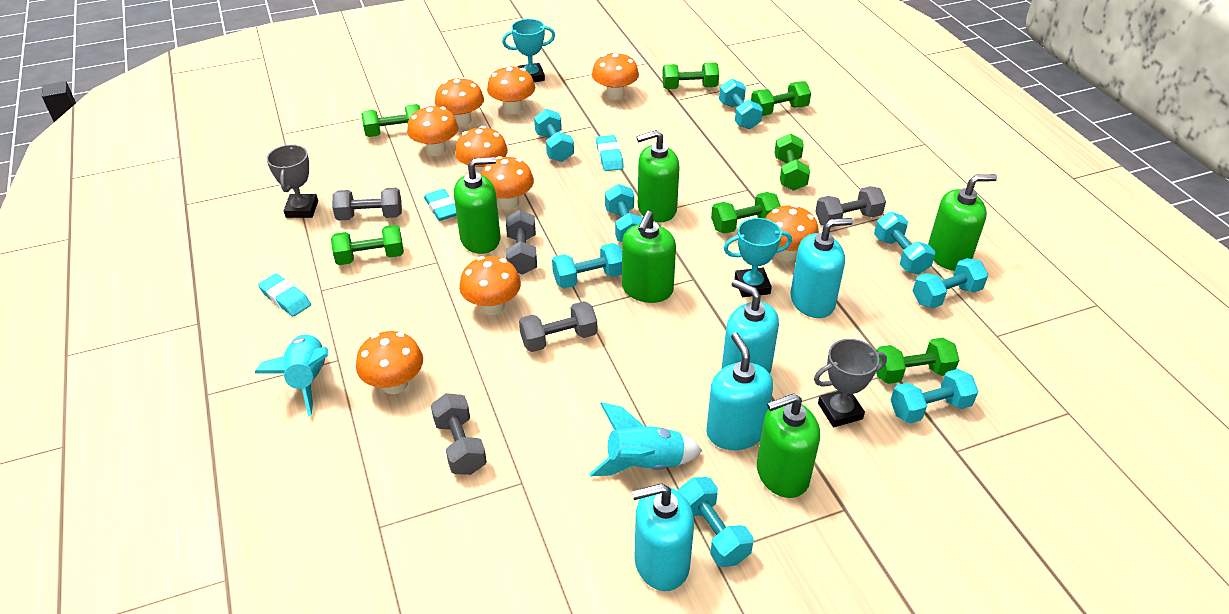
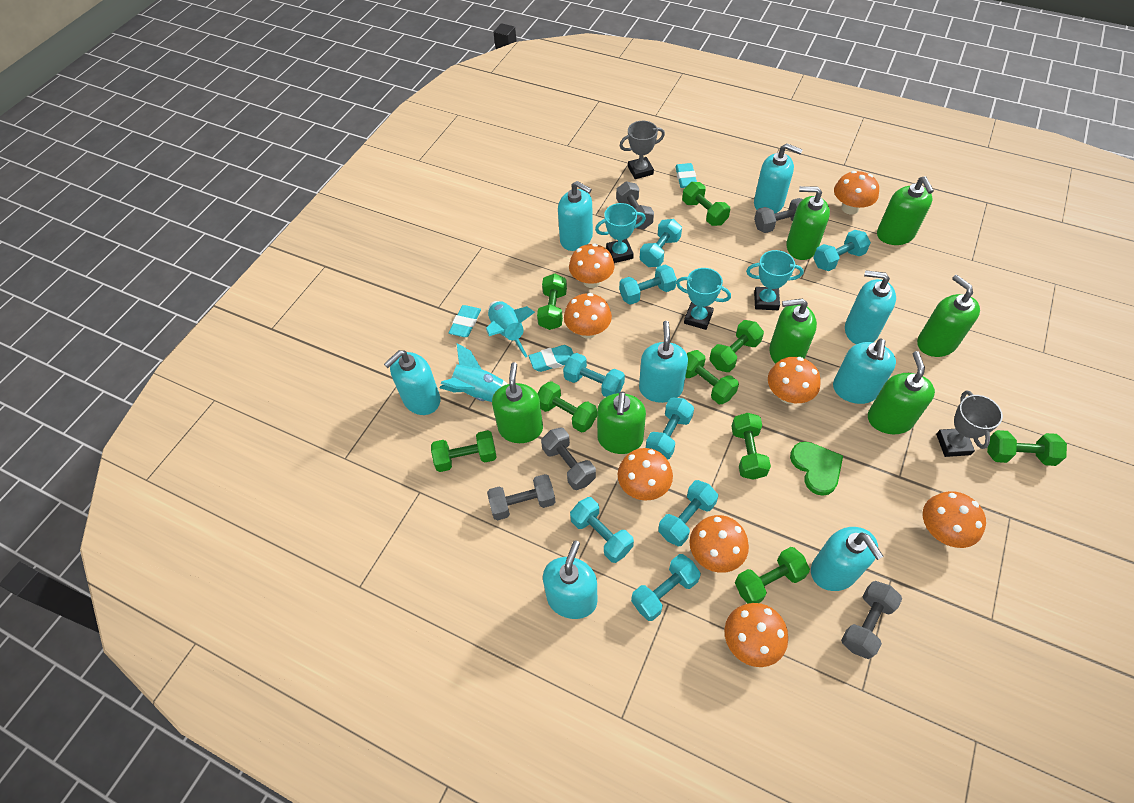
green dumbbell: 7 -> 9
green heart: 0 -> 1
green soap dispenser: 5 -> 7
orange mushroom: 9 -> 8
turquoise soap dispenser: 4 -> 8
turquoise trophy: 2 -> 3

